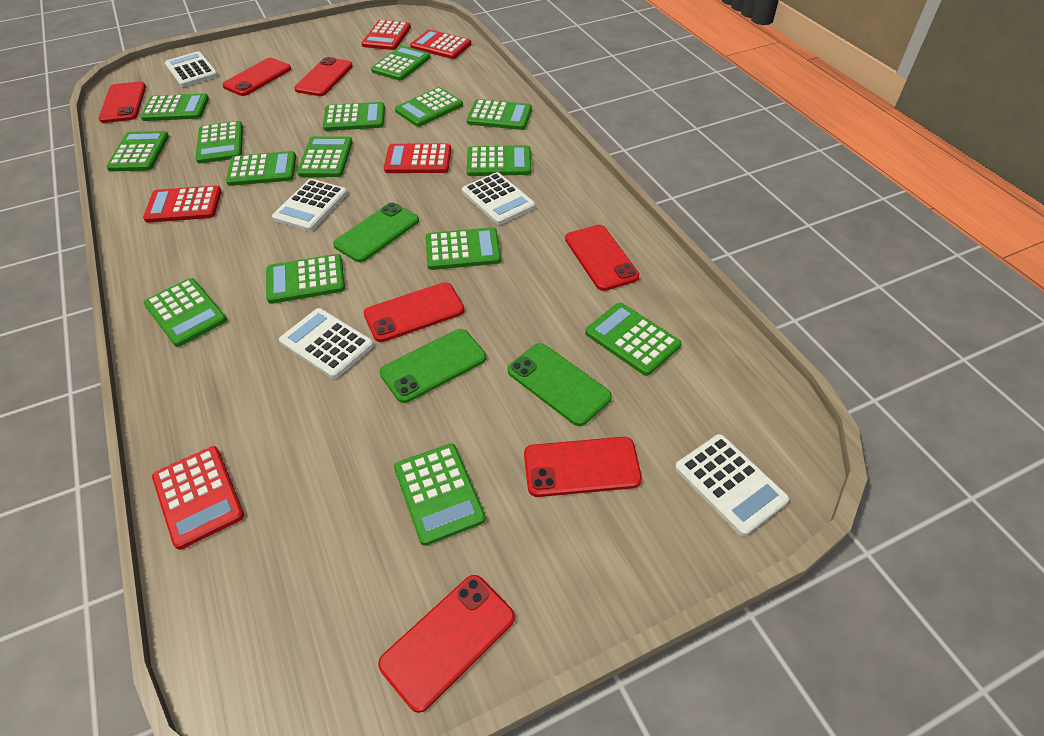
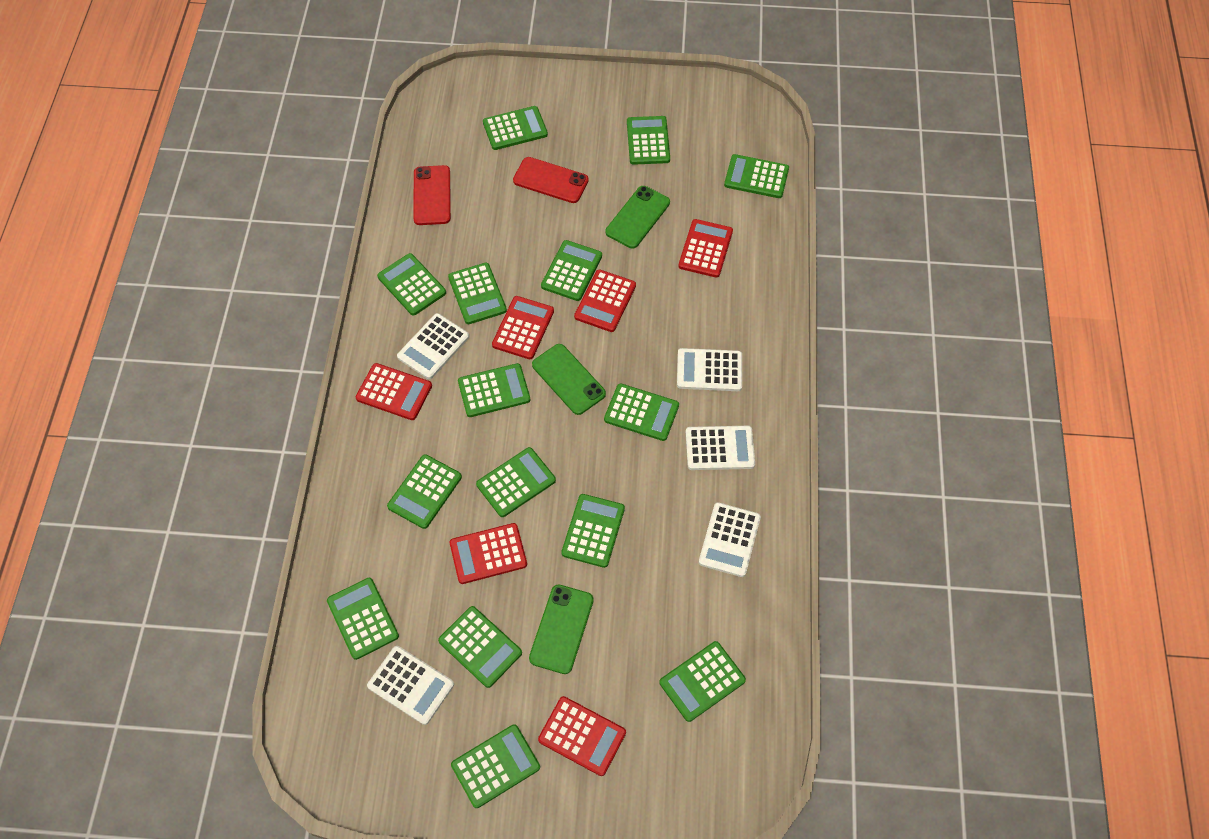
red calculator: 5 -> 6
red phone: 7 -> 2

